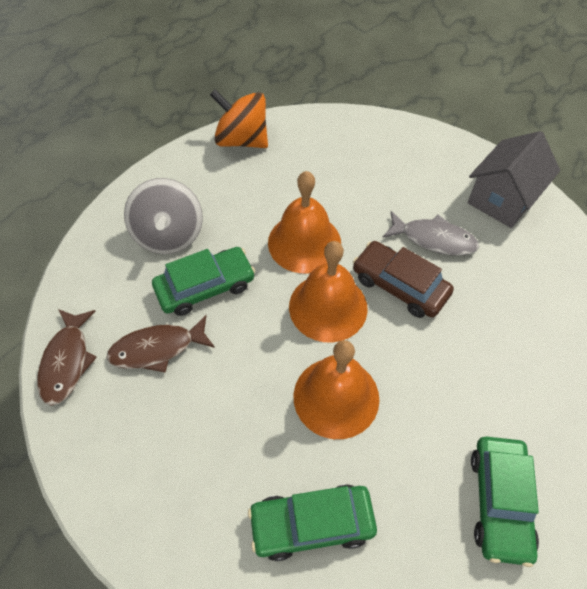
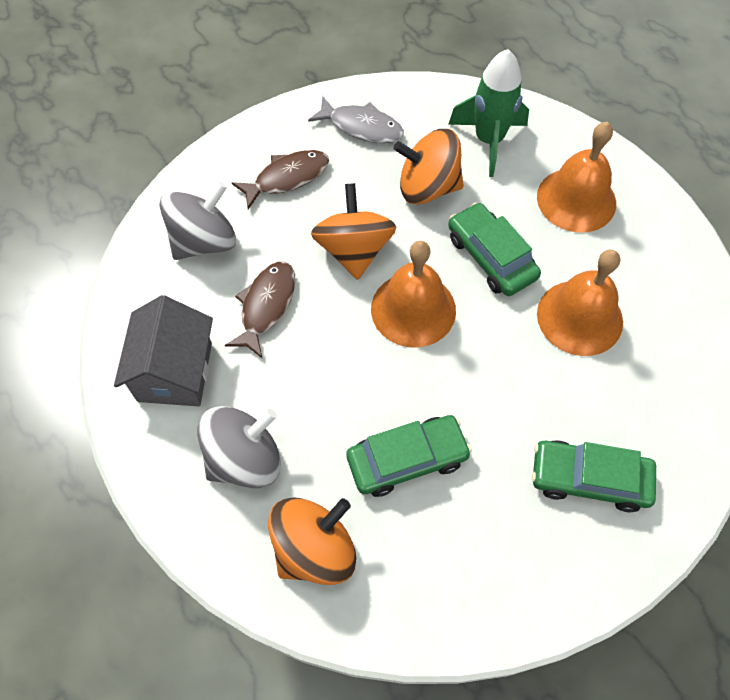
brown car: 1 -> 0
green rocket: 0 -> 1
grey spinning top: 1 -> 2
orange spinning top: 1 -> 3

